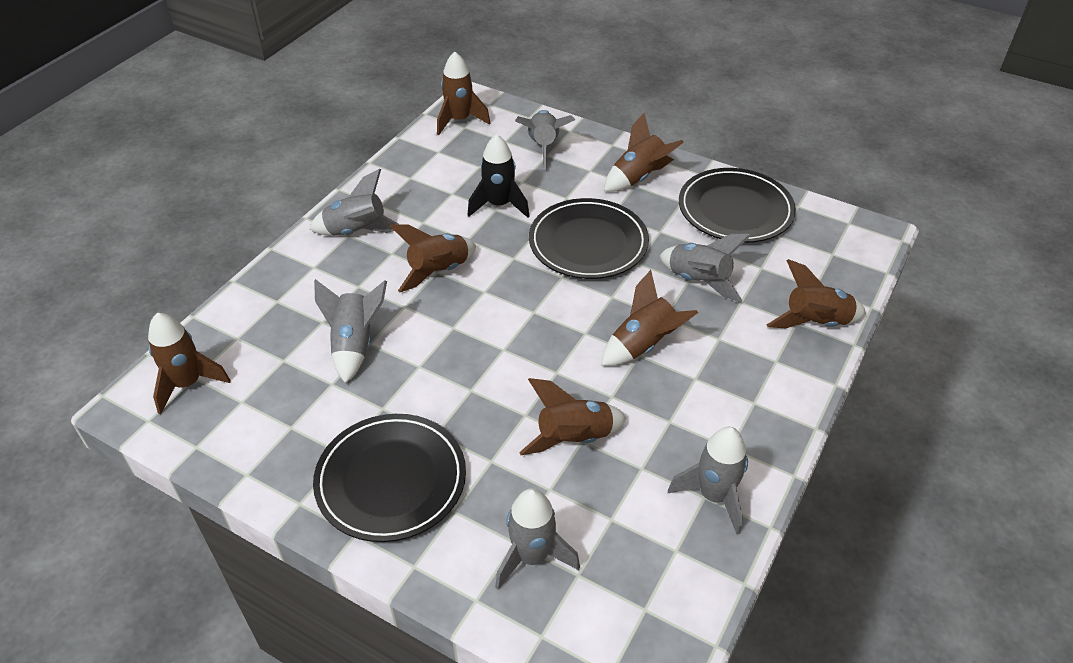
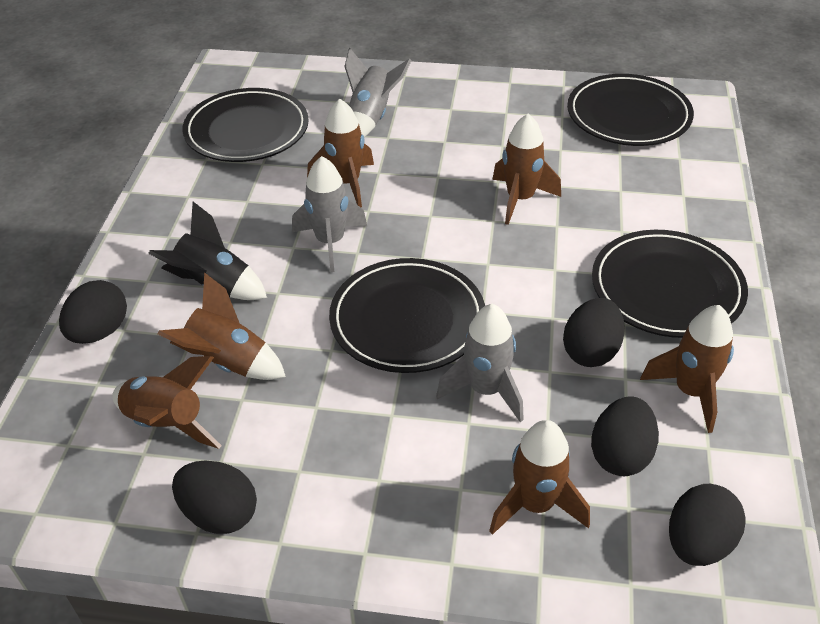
black egg: 0 -> 5
black plate: 3 -> 4
brown rocket: 7 -> 6
grey rocket: 6 -> 3

